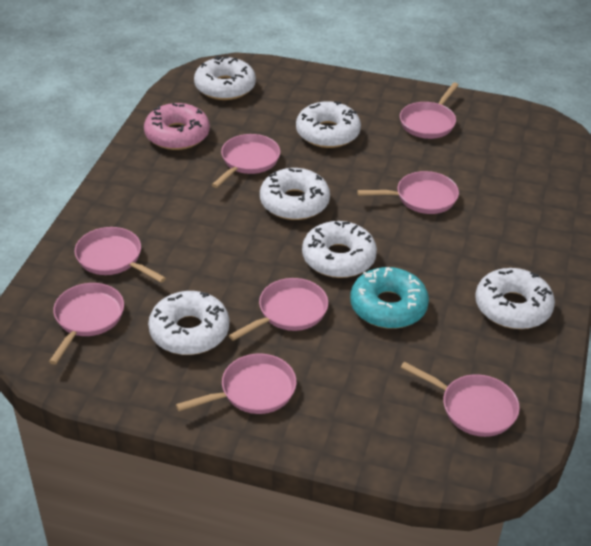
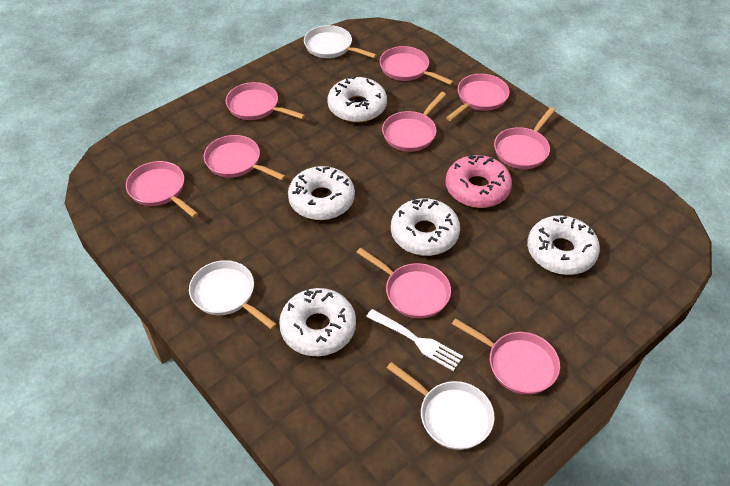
pink pan: 8 -> 9
turquoise donut: 1 -> 0
white donut: 6 -> 5
white fork: 0 -> 1
white pan: 0 -> 3

